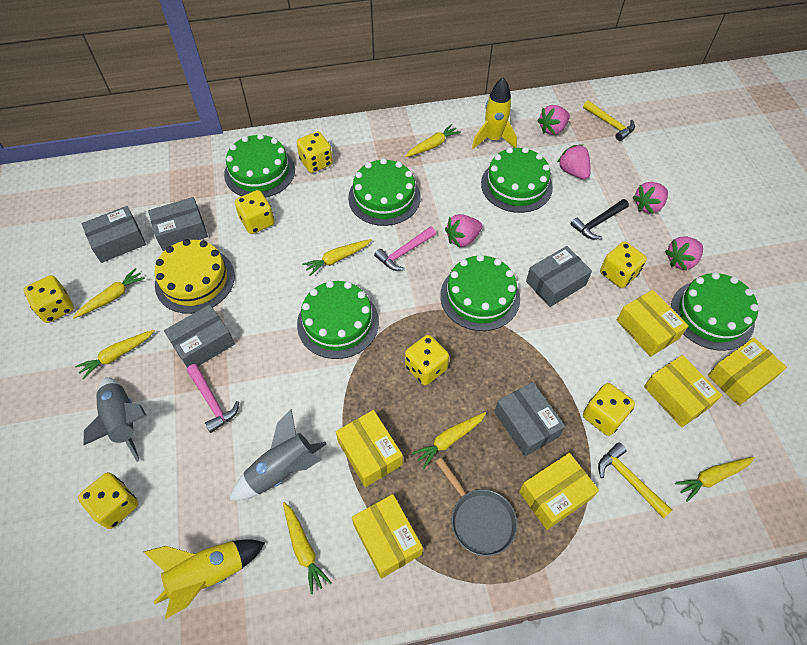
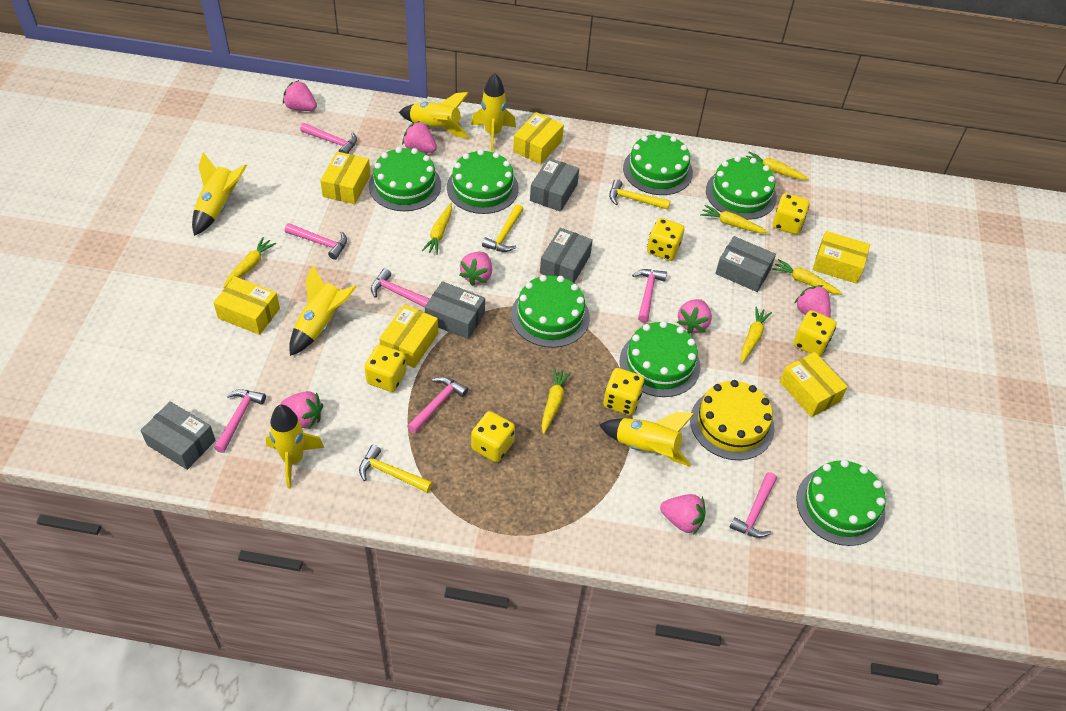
black hammer: 1 -> 0
green cake: 6 -> 7
grey pan: 1 -> 0
grey rocket: 2 -> 0
pink hammer: 2 -> 7
pink strawberry: 5 -> 7
yellow dice: 7 -> 6
yellow hammer: 2 -> 3
yellow rocket: 2 -> 6

